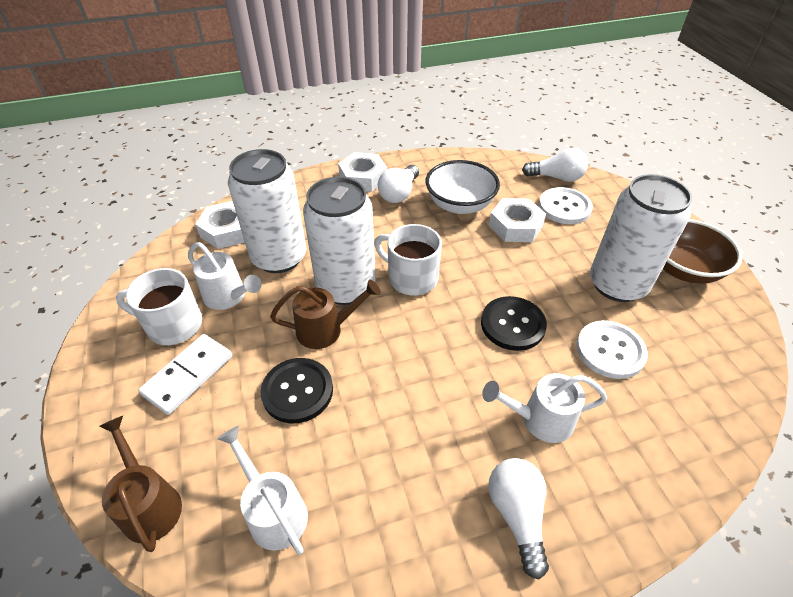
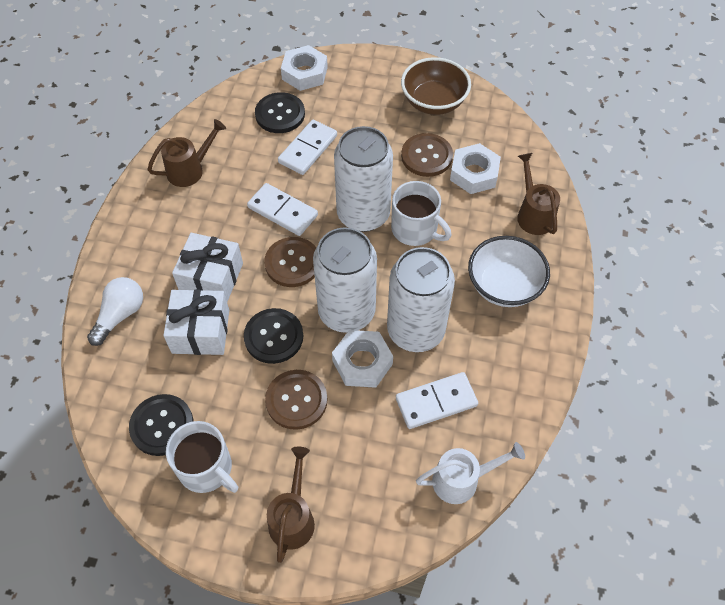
black button: 2 -> 3
brown button: 0 -> 3
brown watering can: 2 -> 3
white button: 2 -> 0
white domino: 1 -> 3
white gift: 0 -> 2
white light bulb: 3 -> 1
white watering can: 3 -> 1

